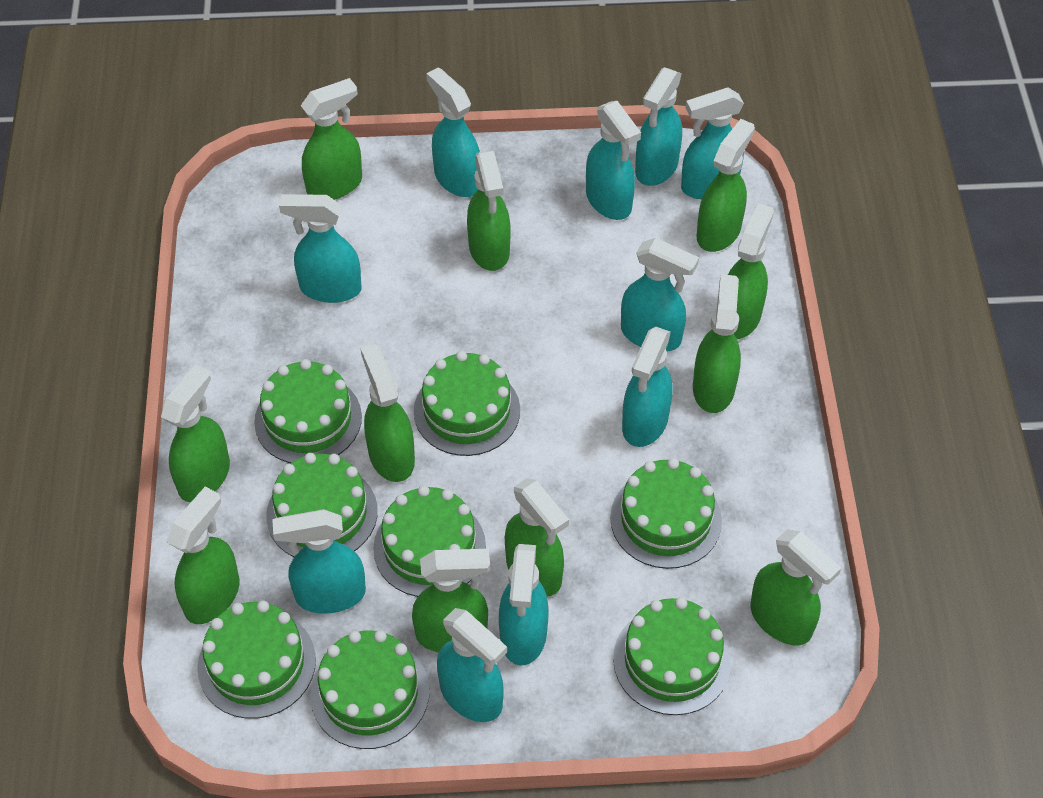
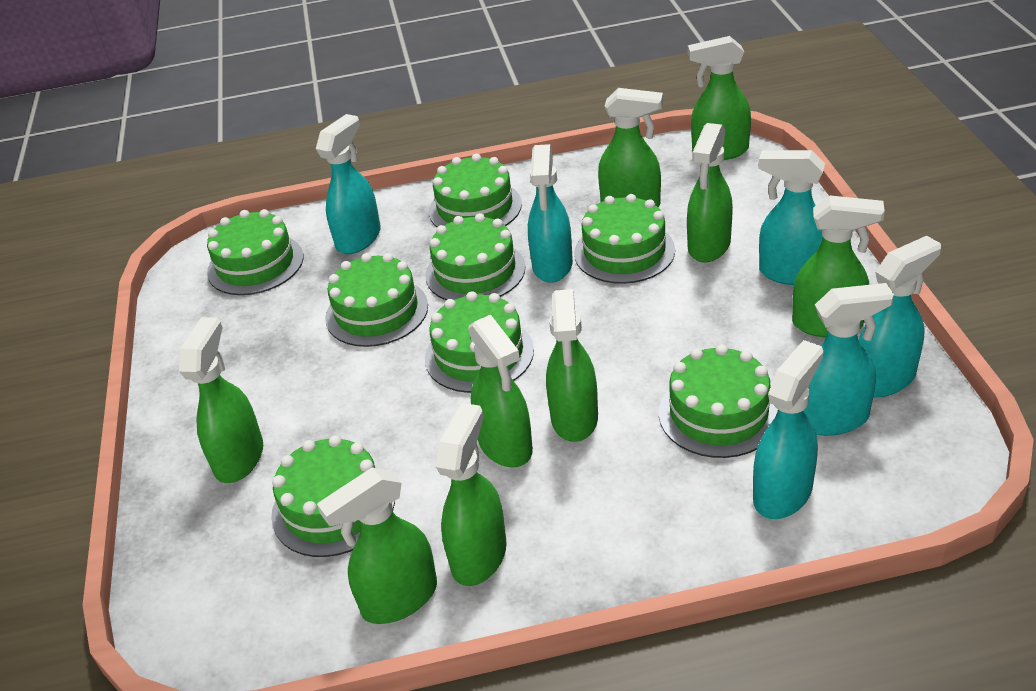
green spray bottle: 11 -> 9
turquoise spray bottle: 10 -> 6

